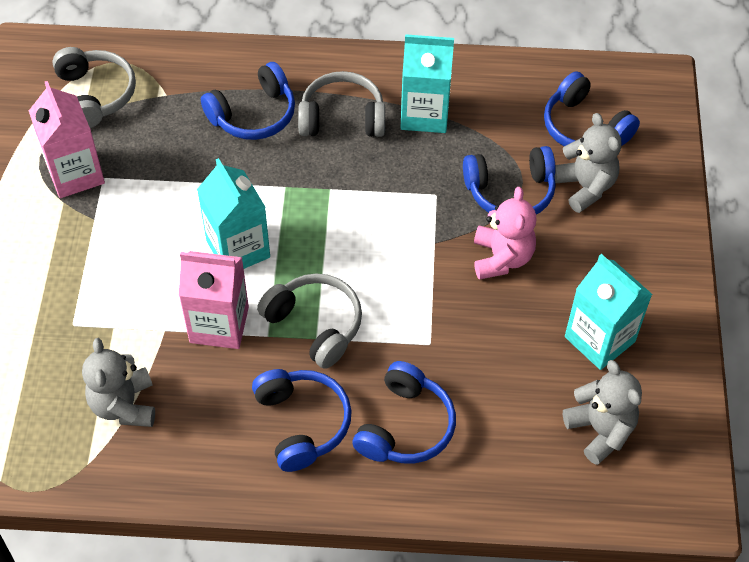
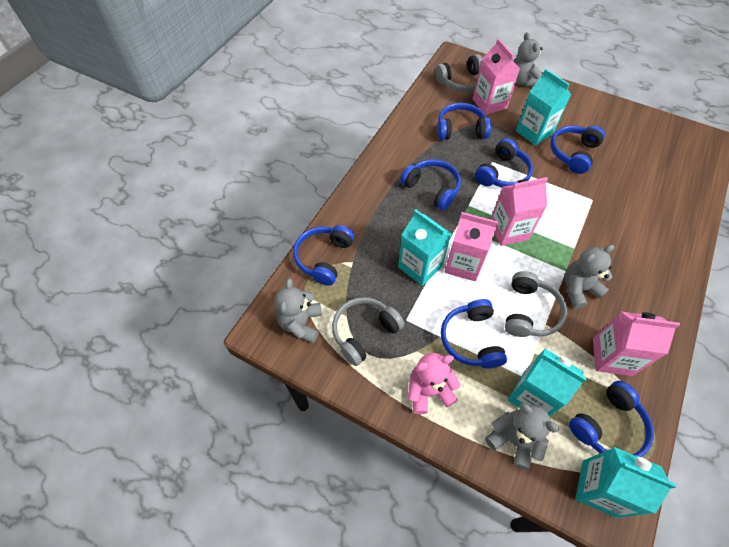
blue headphones: 5 -> 7
grey teddy bear: 3 -> 4
pink carton: 2 -> 4
turquoise carton: 3 -> 4

